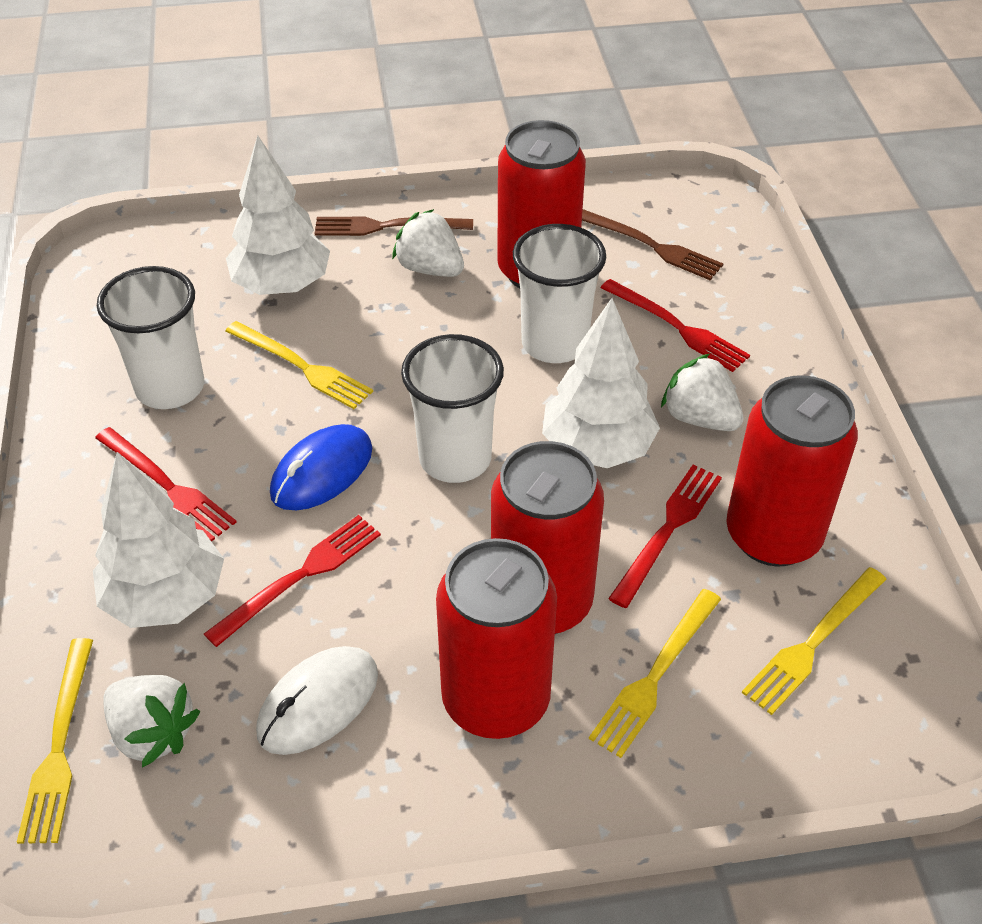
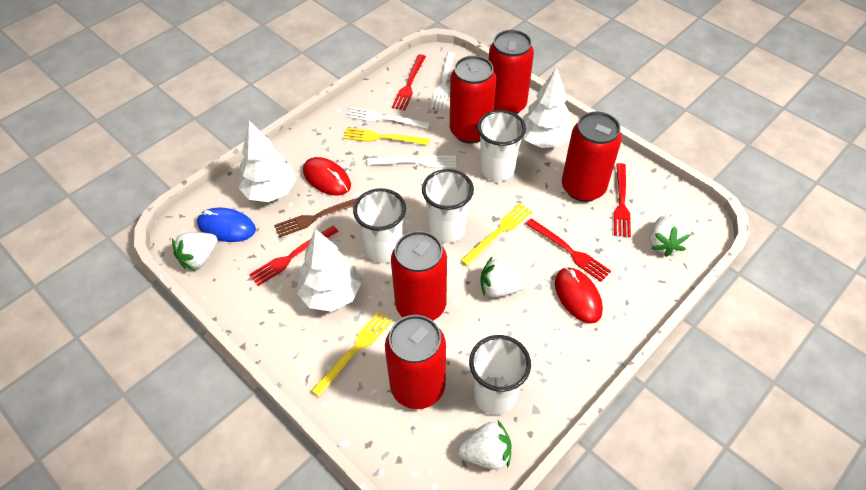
brown fork: 2 -> 1
red can: 4 -> 5
red mouse: 0 -> 2
white cup: 3 -> 4
white fork: 0 -> 3
white mouse: 1 -> 0
white strawberry: 3 -> 4
yellow fork: 4 -> 3

